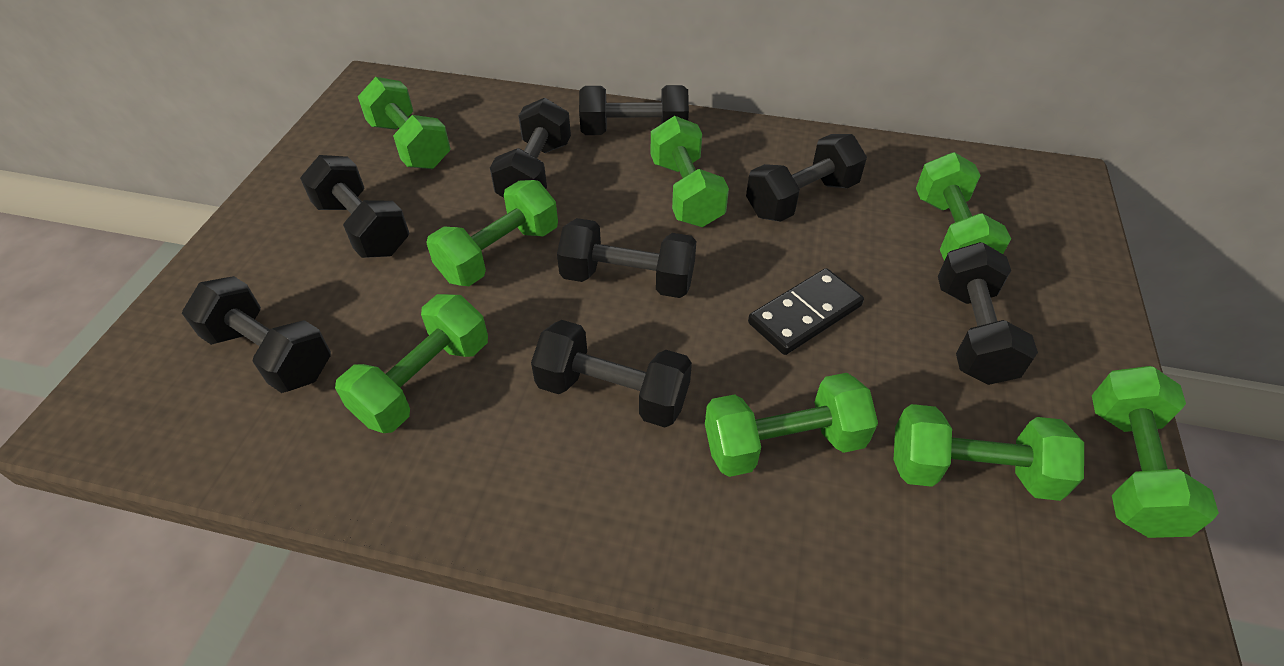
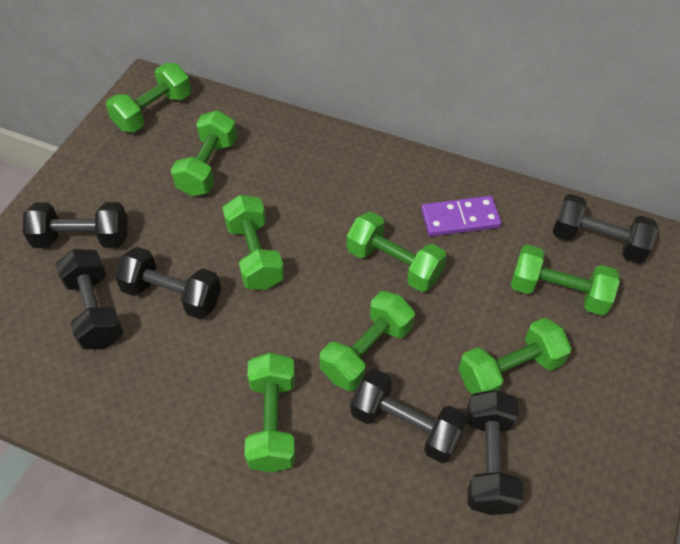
black domino: 1 -> 0
black dumbbell: 8 -> 6
purple domino: 0 -> 1

